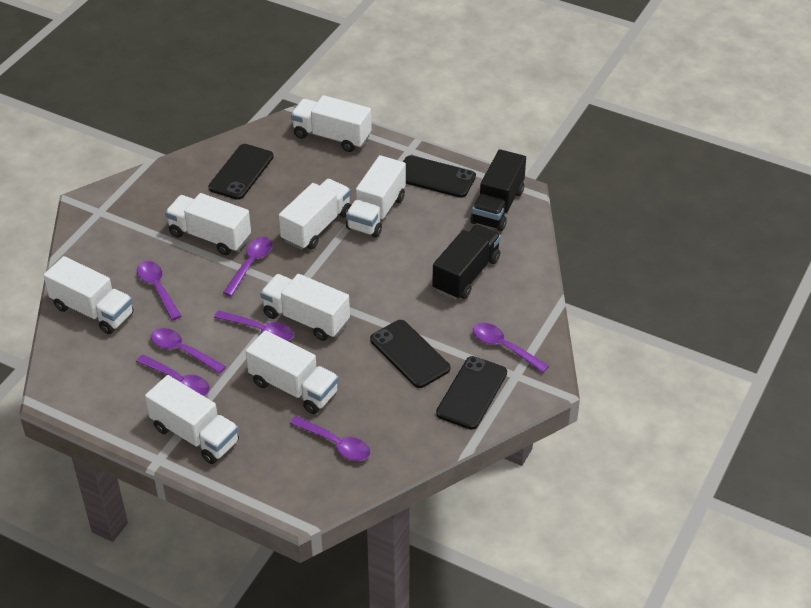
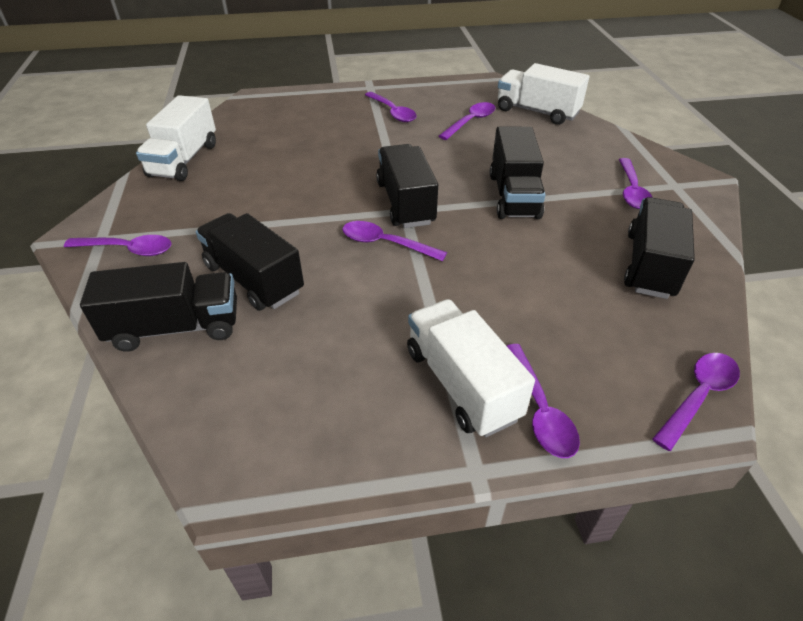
black phone: 4 -> 0
black truck: 2 -> 5
white truck: 8 -> 3

